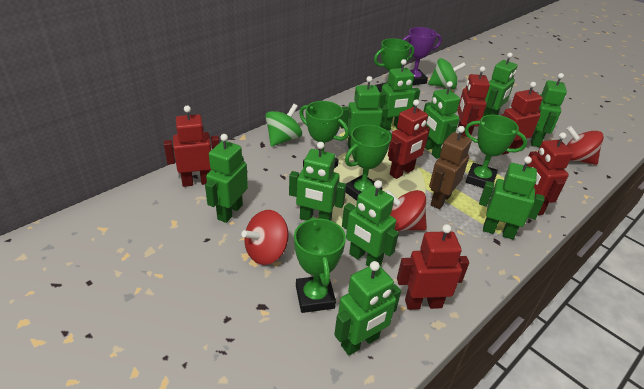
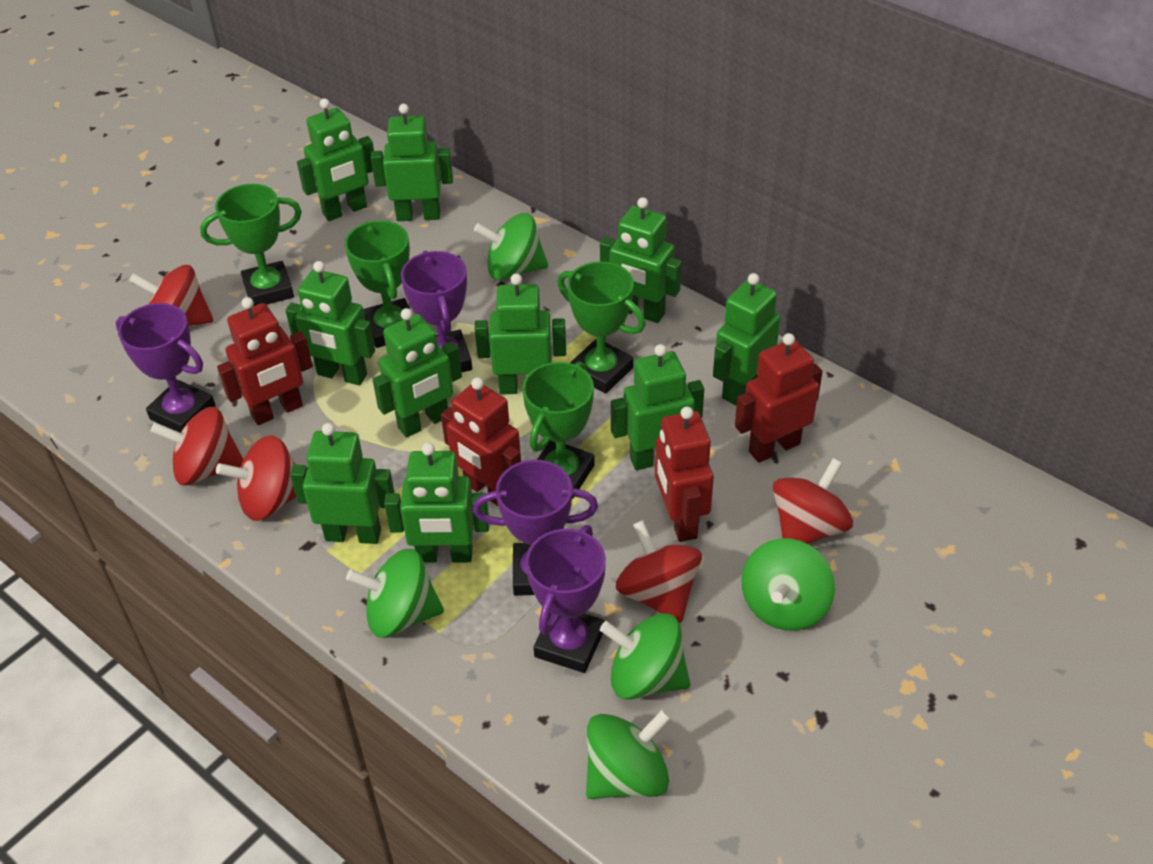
brown robot: 1 -> 0
green spinning top: 2 -> 5
green trophy: 5 -> 4
purple trophy: 1 -> 4
red robot: 6 -> 4
red spinning top: 3 -> 5

